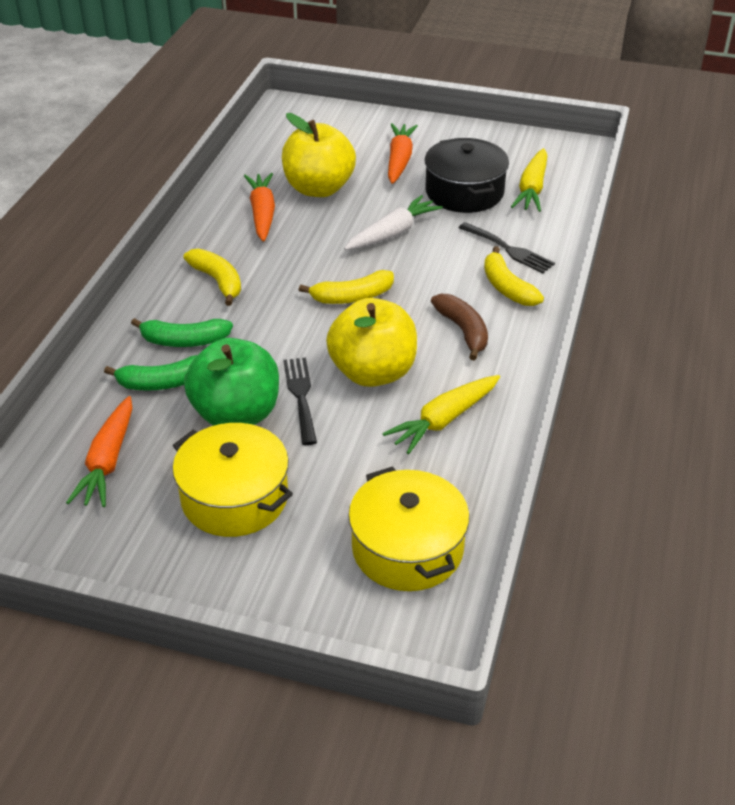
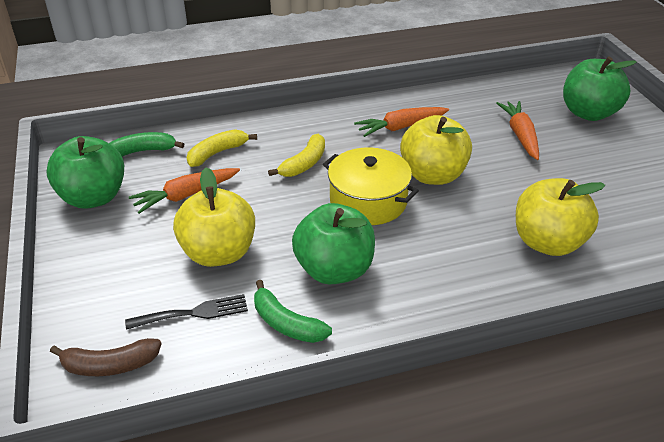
black fork: 2 -> 1
black pot: 1 -> 0
green apple: 1 -> 3
white carrot: 1 -> 0
yellow apple: 2 -> 3
yellow banana: 3 -> 2
yellow carrot: 2 -> 0
yellow pot: 2 -> 1

